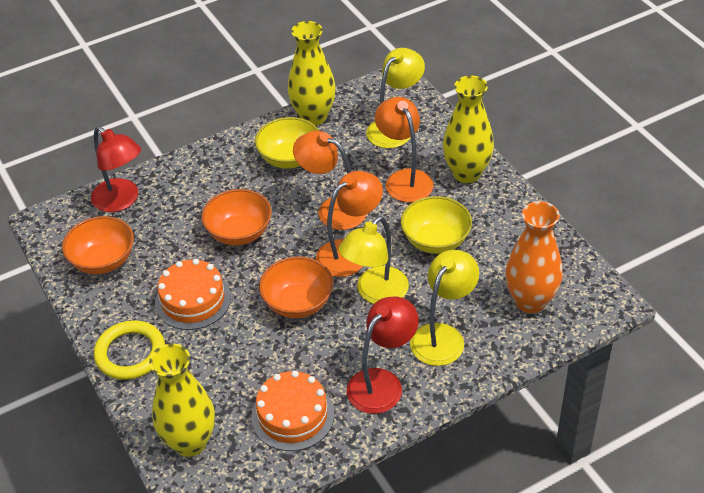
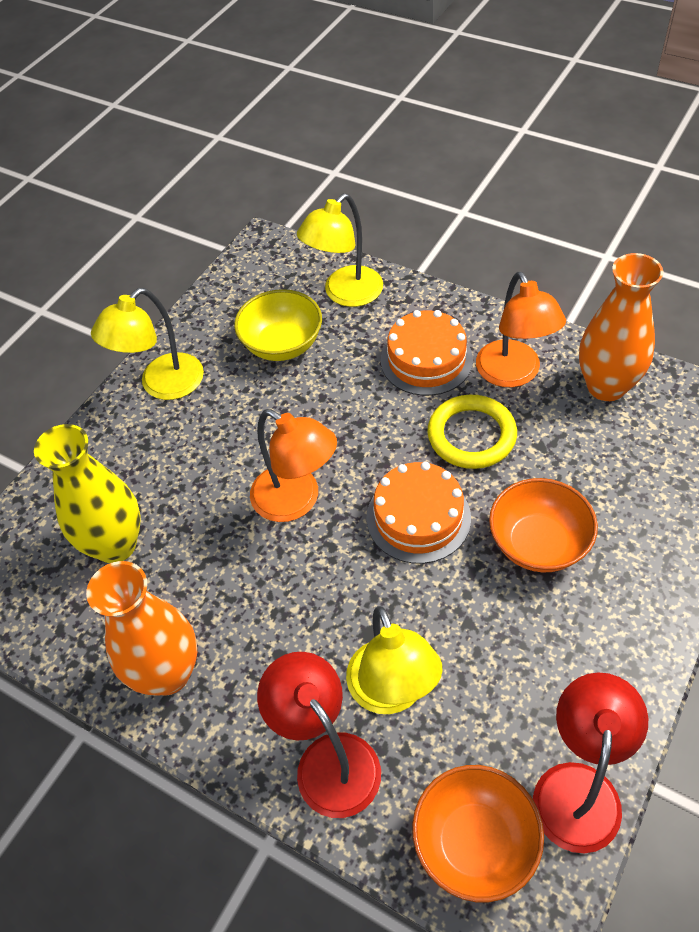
orange bowl: 3 -> 2
orange lamp: 3 -> 2
orange vase: 1 -> 2
yellow bowl: 2 -> 1
yellow vase: 3 -> 1

